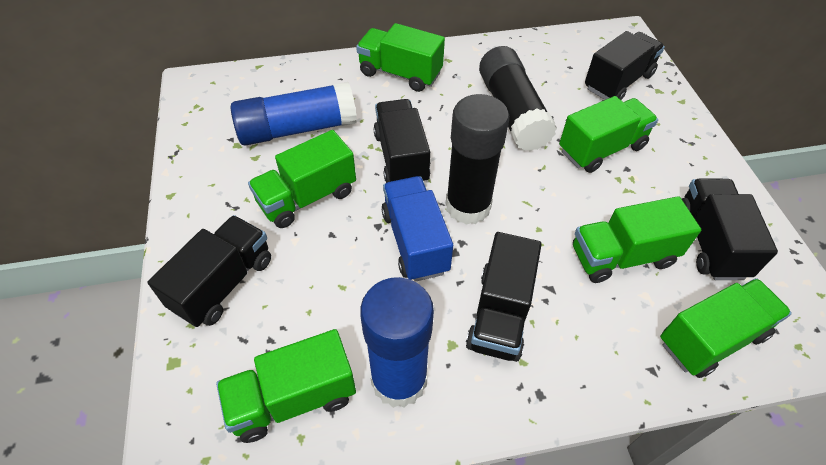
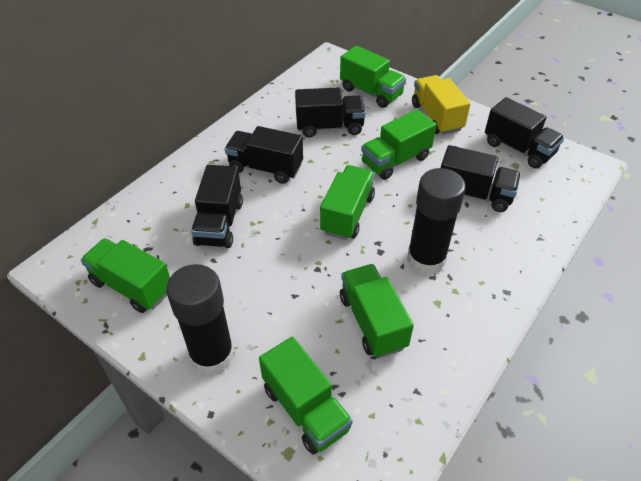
blue glue stick: 2 -> 0
blue truck: 1 -> 0
yellow truck: 0 -> 1

